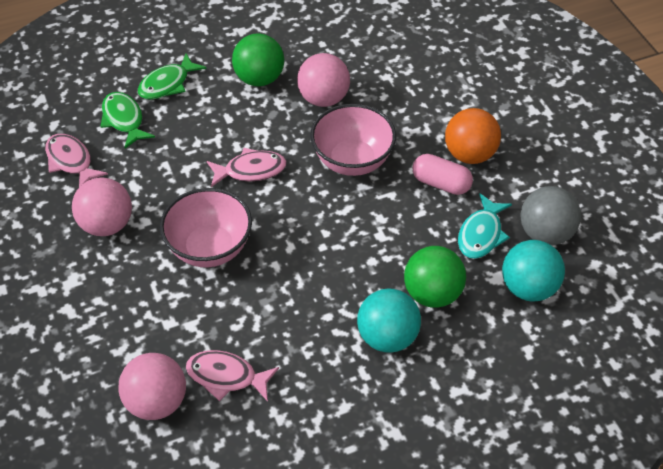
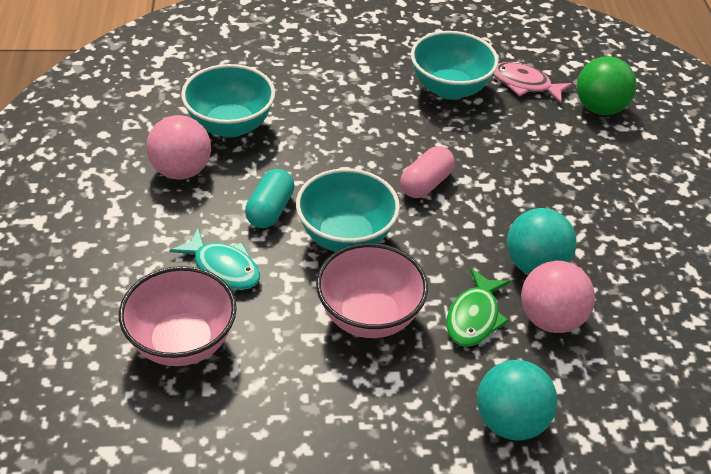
green ball: 2 -> 1
green fish: 2 -> 1
grey ball: 1 -> 0
orange ball: 1 -> 0
pink ball: 3 -> 2
pink fish: 3 -> 1
turquoise bowl: 0 -> 3
turquoise capsule: 0 -> 1

